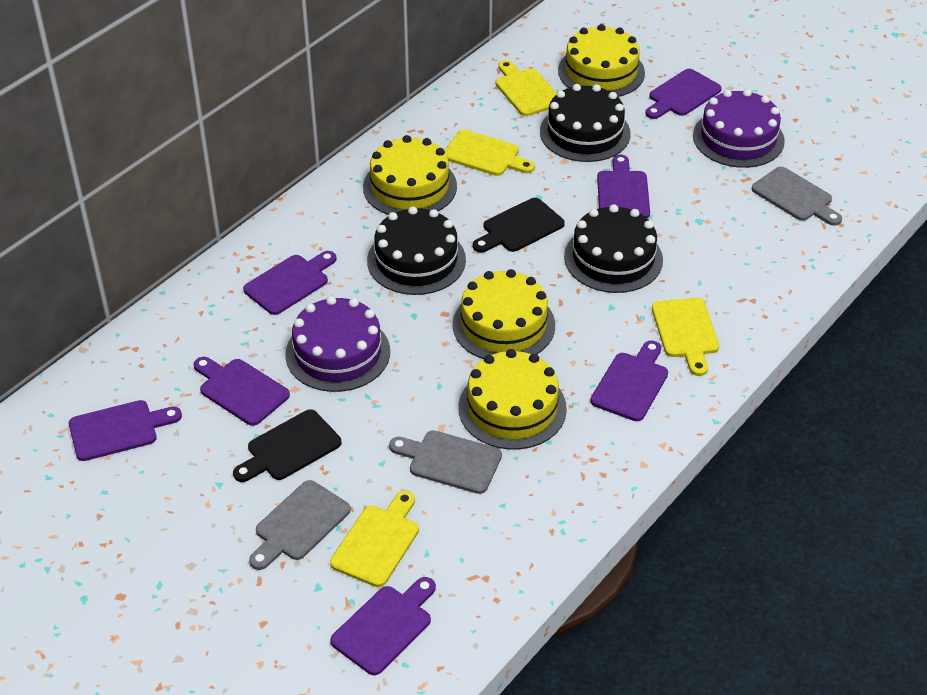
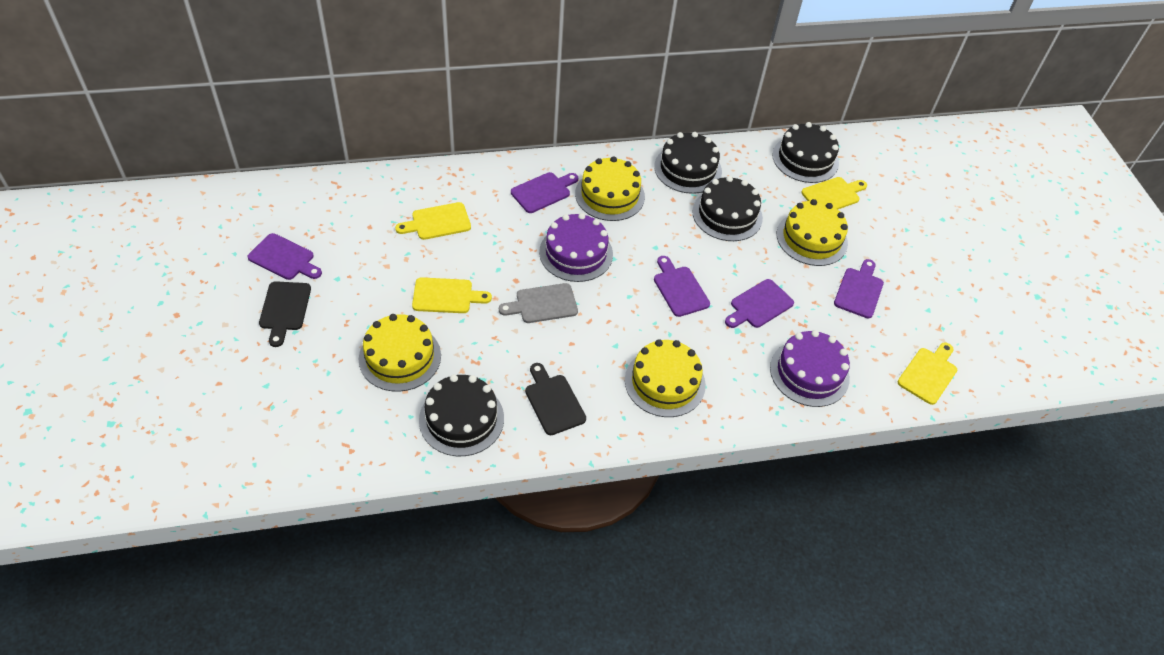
black cake: 3 -> 4
grey cutting board: 3 -> 1
purple cutting board: 7 -> 5

